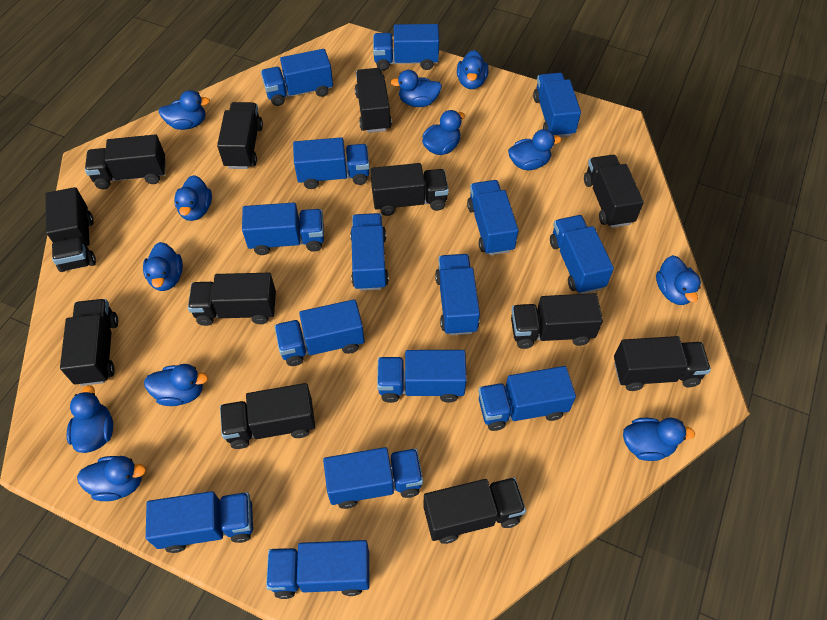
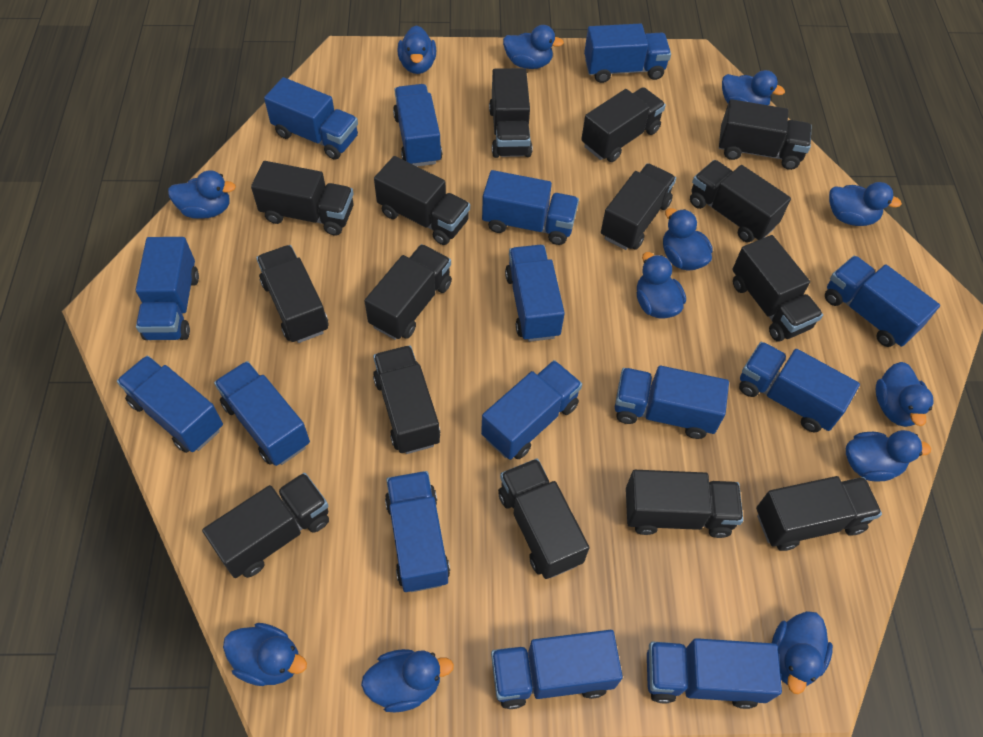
black truck: 12 -> 15

